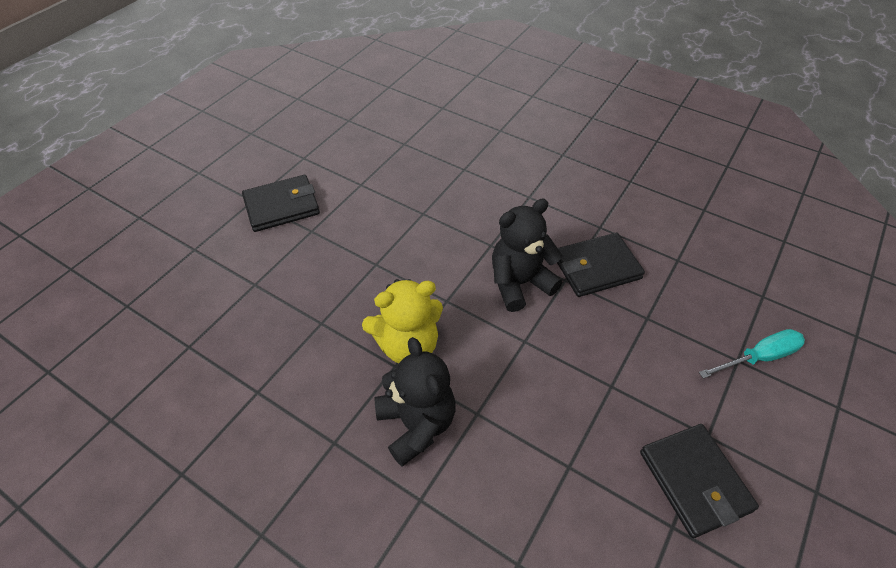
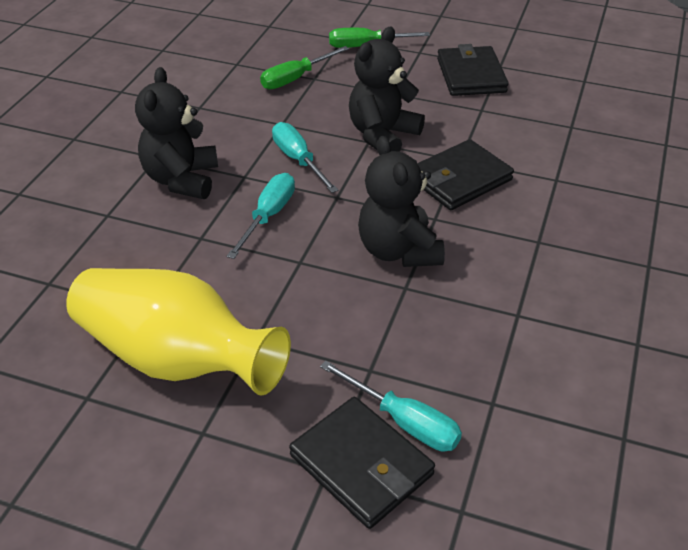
black teddy bear: 2 -> 3
green screwdriver: 0 -> 2
turquoise screwdriver: 1 -> 3
yellow teddy bear: 1 -> 0
yellow vase: 0 -> 1

